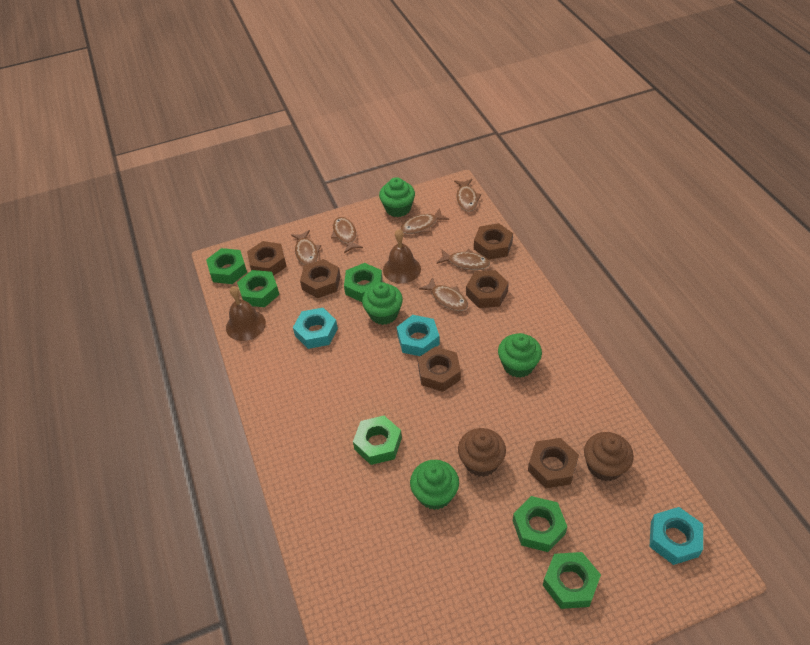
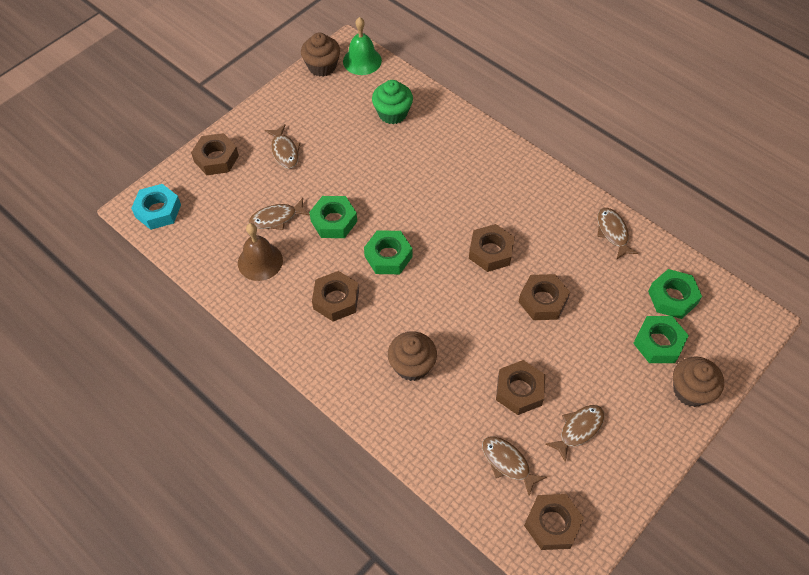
brown bell: 2 -> 1
brown cupcake: 2 -> 3
brown fish: 6 -> 5
green bell: 0 -> 1
green cupcake: 4 -> 1
green nut: 6 -> 4
turquoise nut: 3 -> 1

